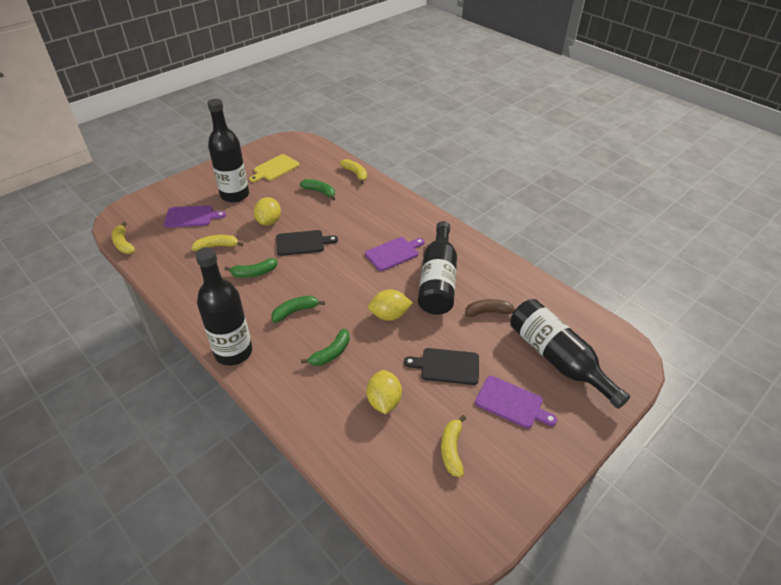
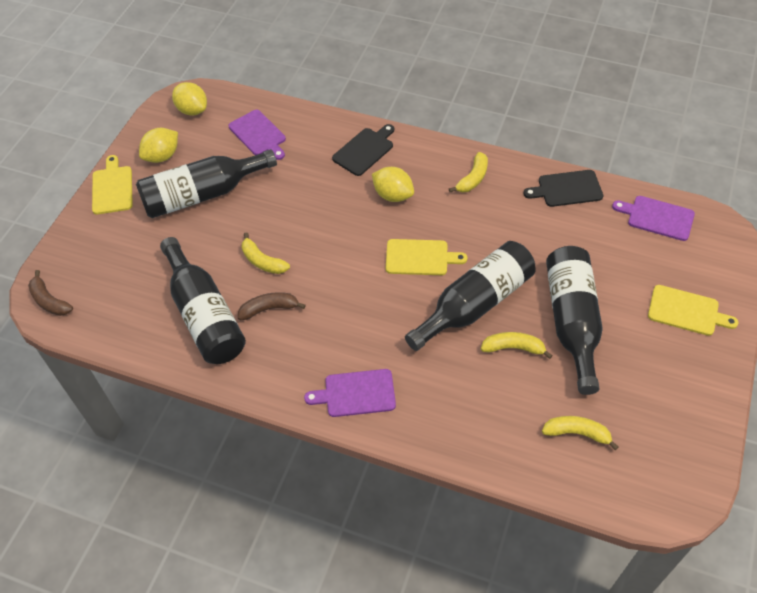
brown banana: 1 -> 2
green banana: 4 -> 0
yellow cutting board: 1 -> 3

